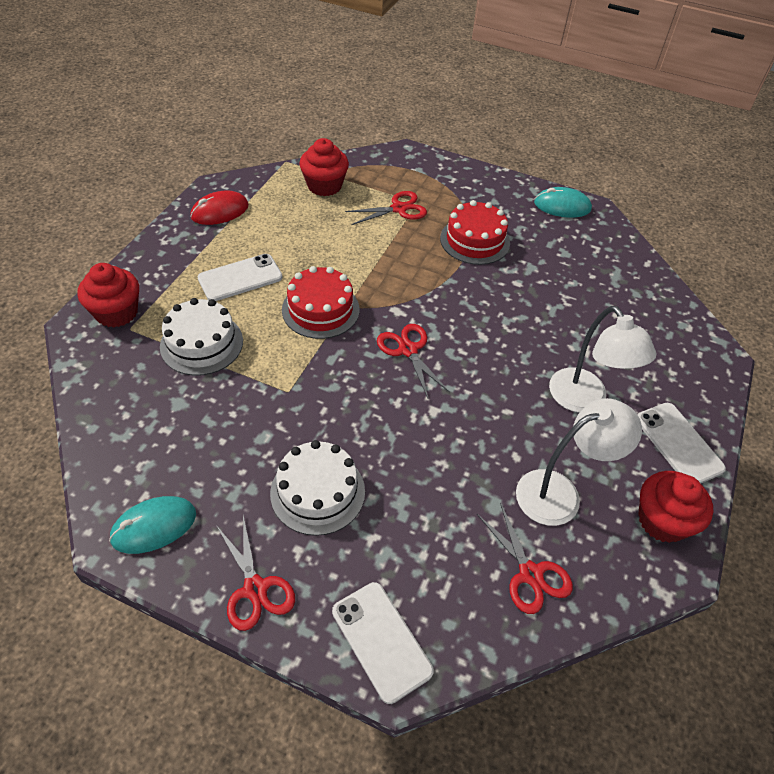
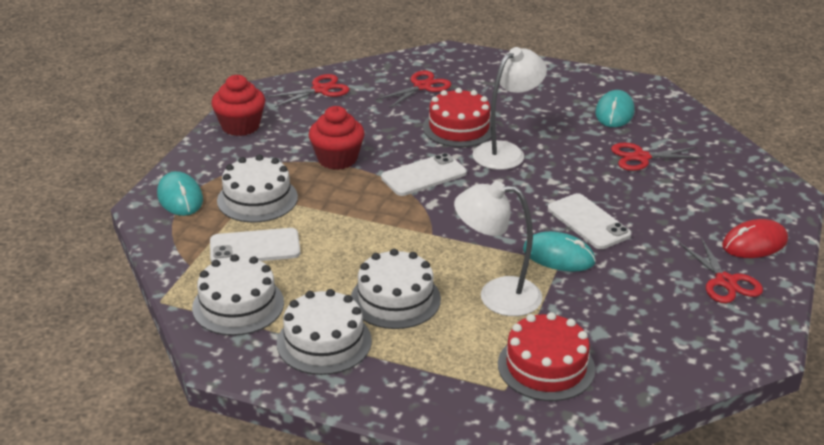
red cupcake: 3 -> 2
turquoise mouse: 2 -> 3
white cake: 2 -> 4

